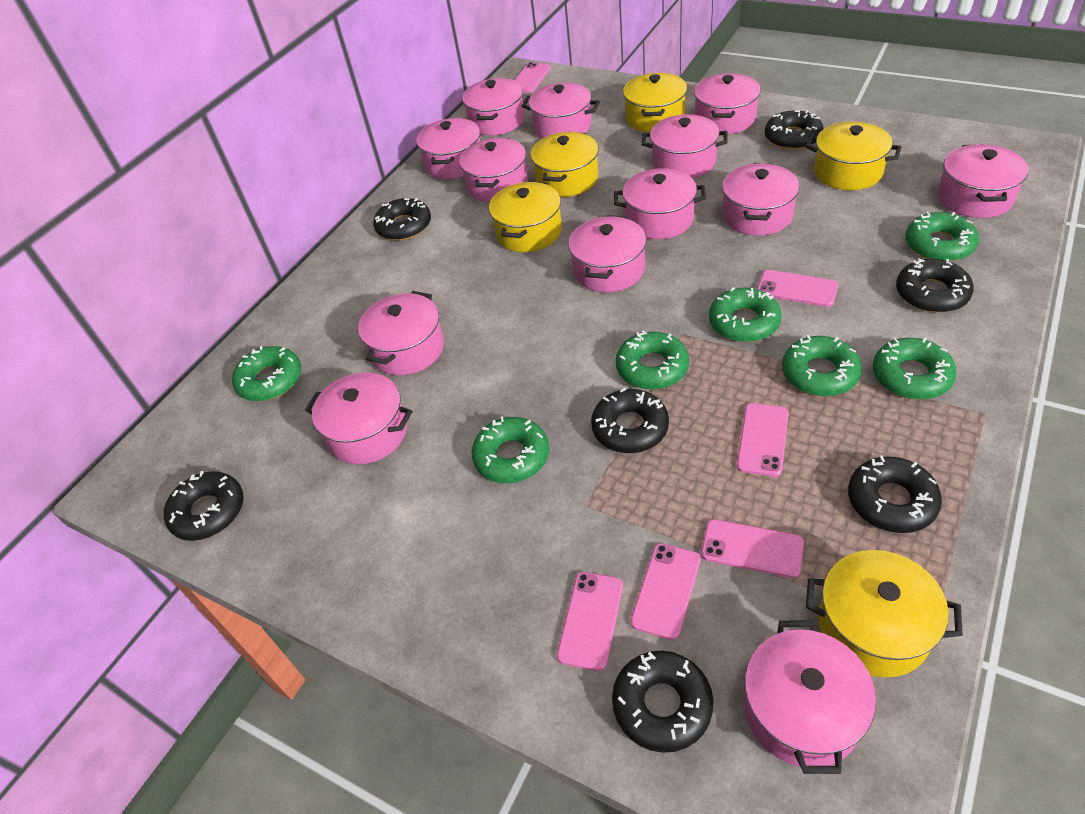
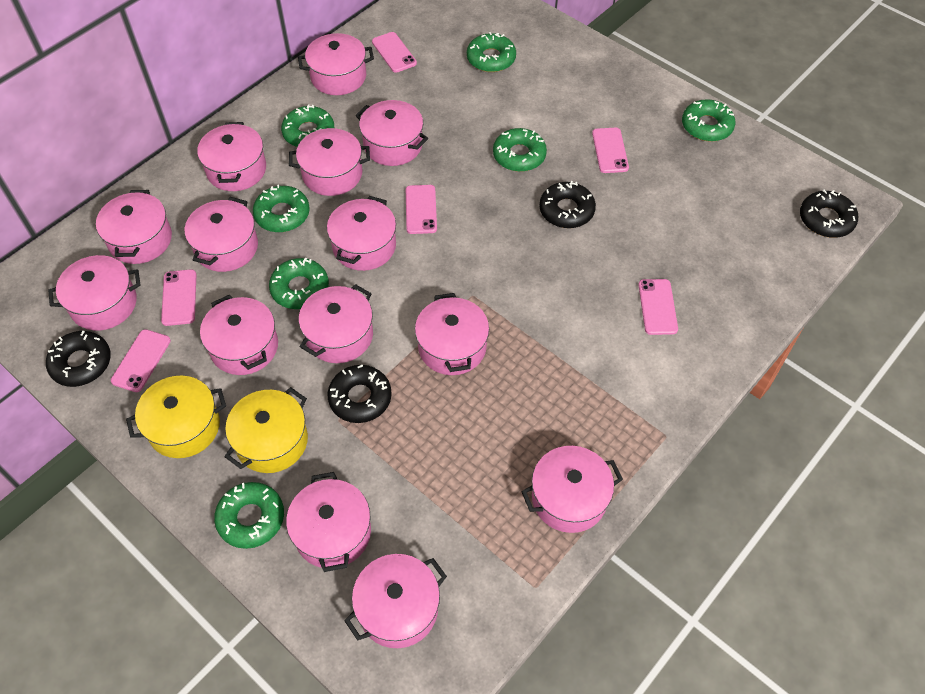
black donut: 7 -> 4
pink pot: 13 -> 14
yellow pot: 5 -> 2

